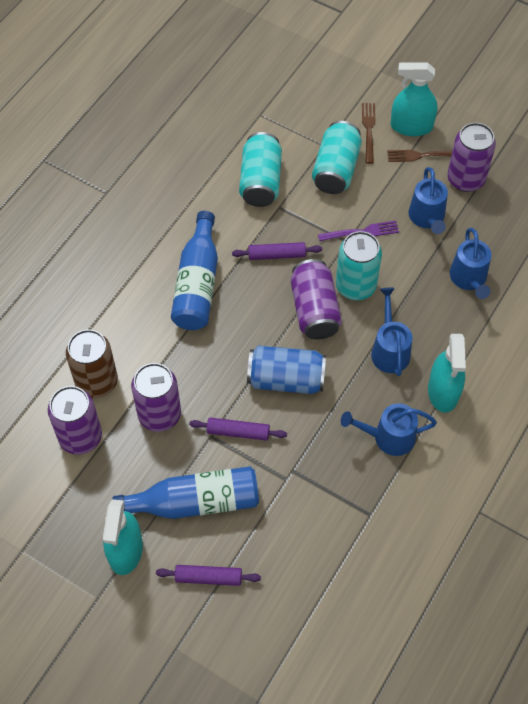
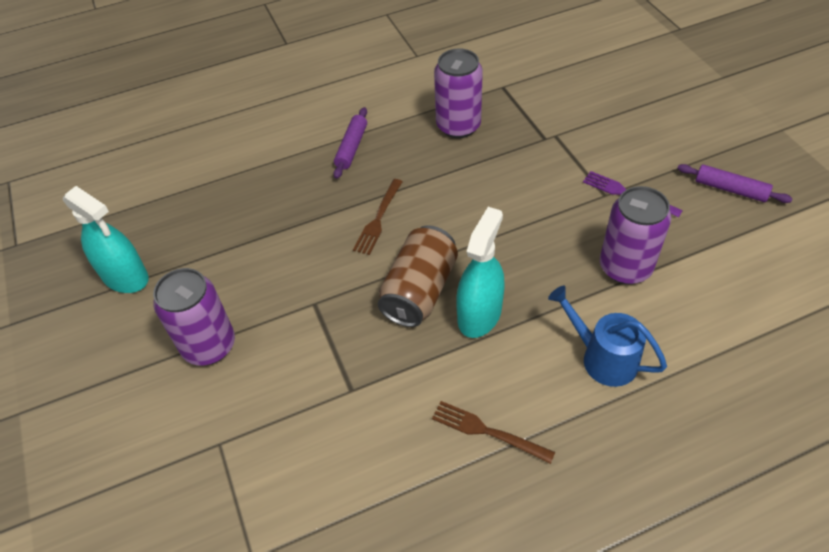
blue bottle: 2 -> 0
blue can: 1 -> 0
blue watering can: 4 -> 1
purple can: 4 -> 3
purple rolling pin: 3 -> 2
turquoise can: 3 -> 0
turquoise spray bottle: 3 -> 2

